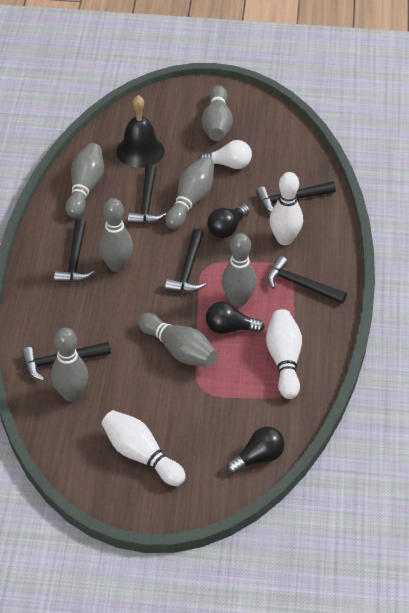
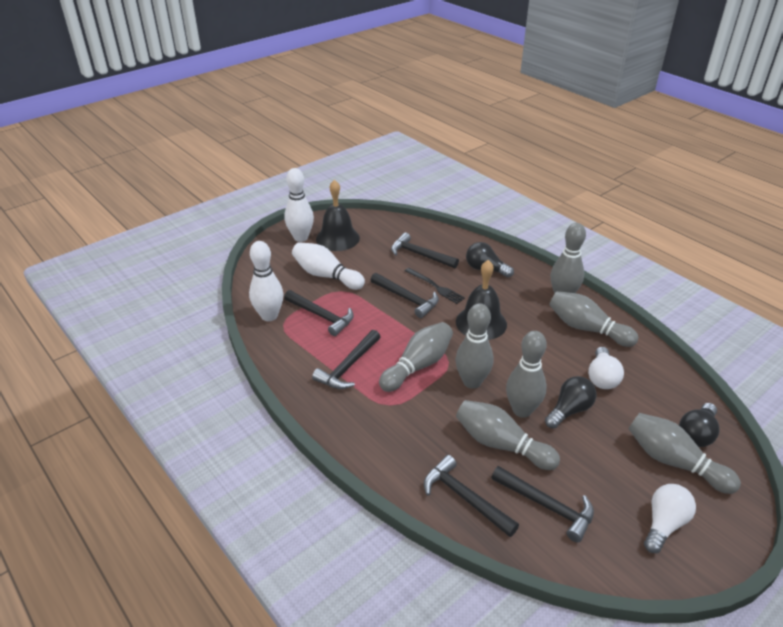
black bell: 1 -> 2
black fork: 0 -> 1
white light bulb: 1 -> 2

